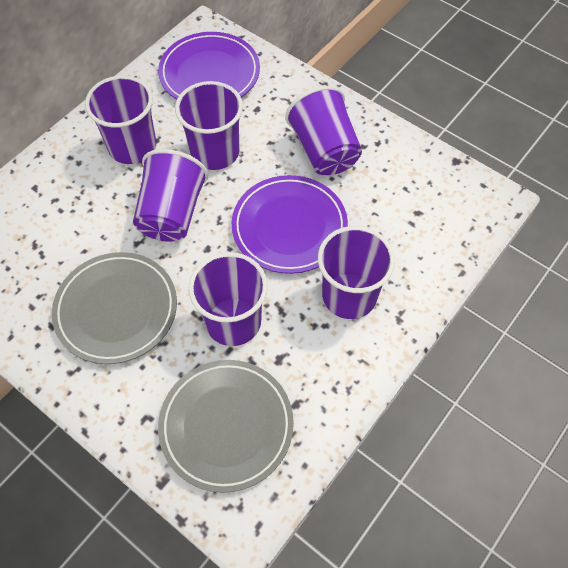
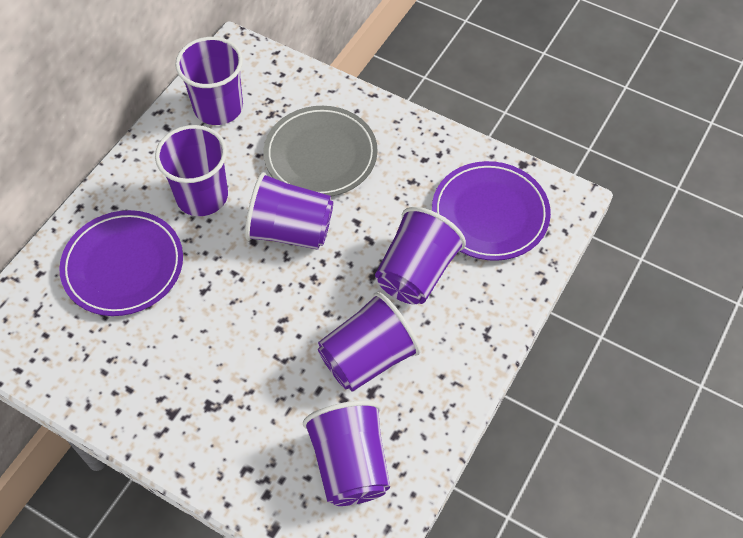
grey plate: 2 -> 1

